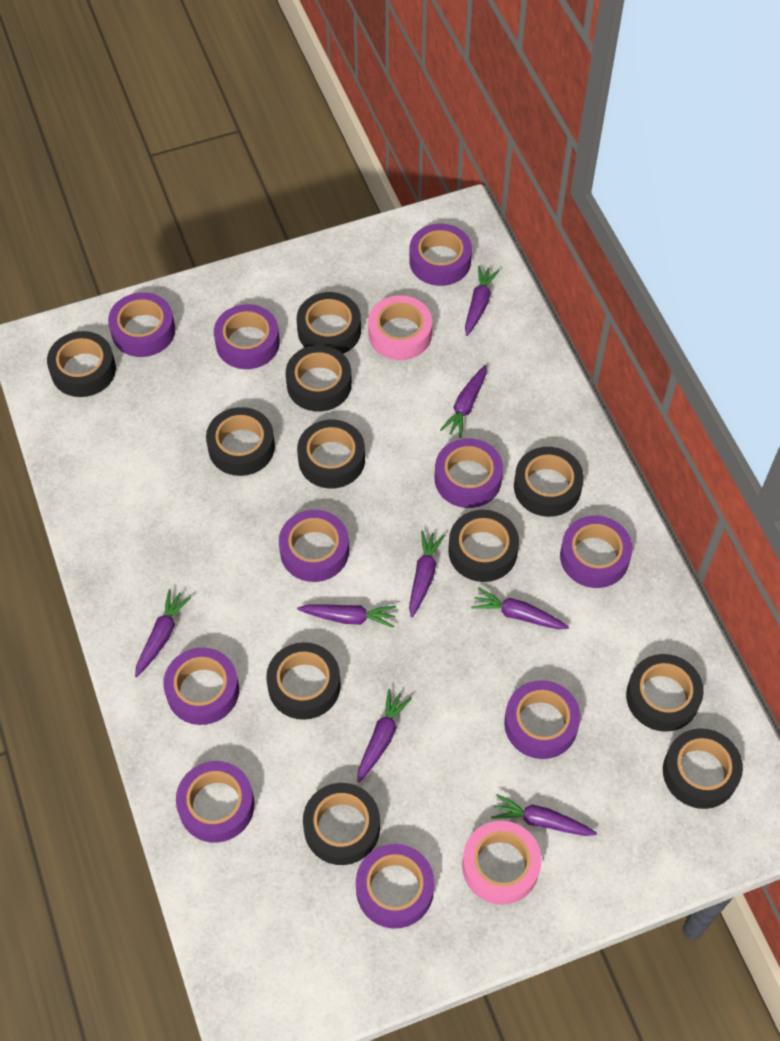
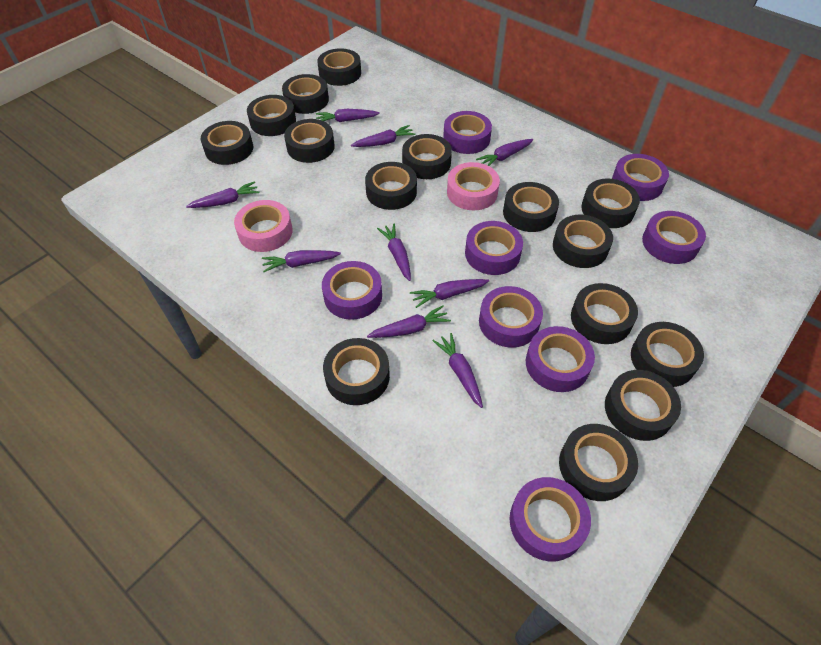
black tape: 11 -> 15
purple carrot: 8 -> 9
purple tape: 10 -> 8

